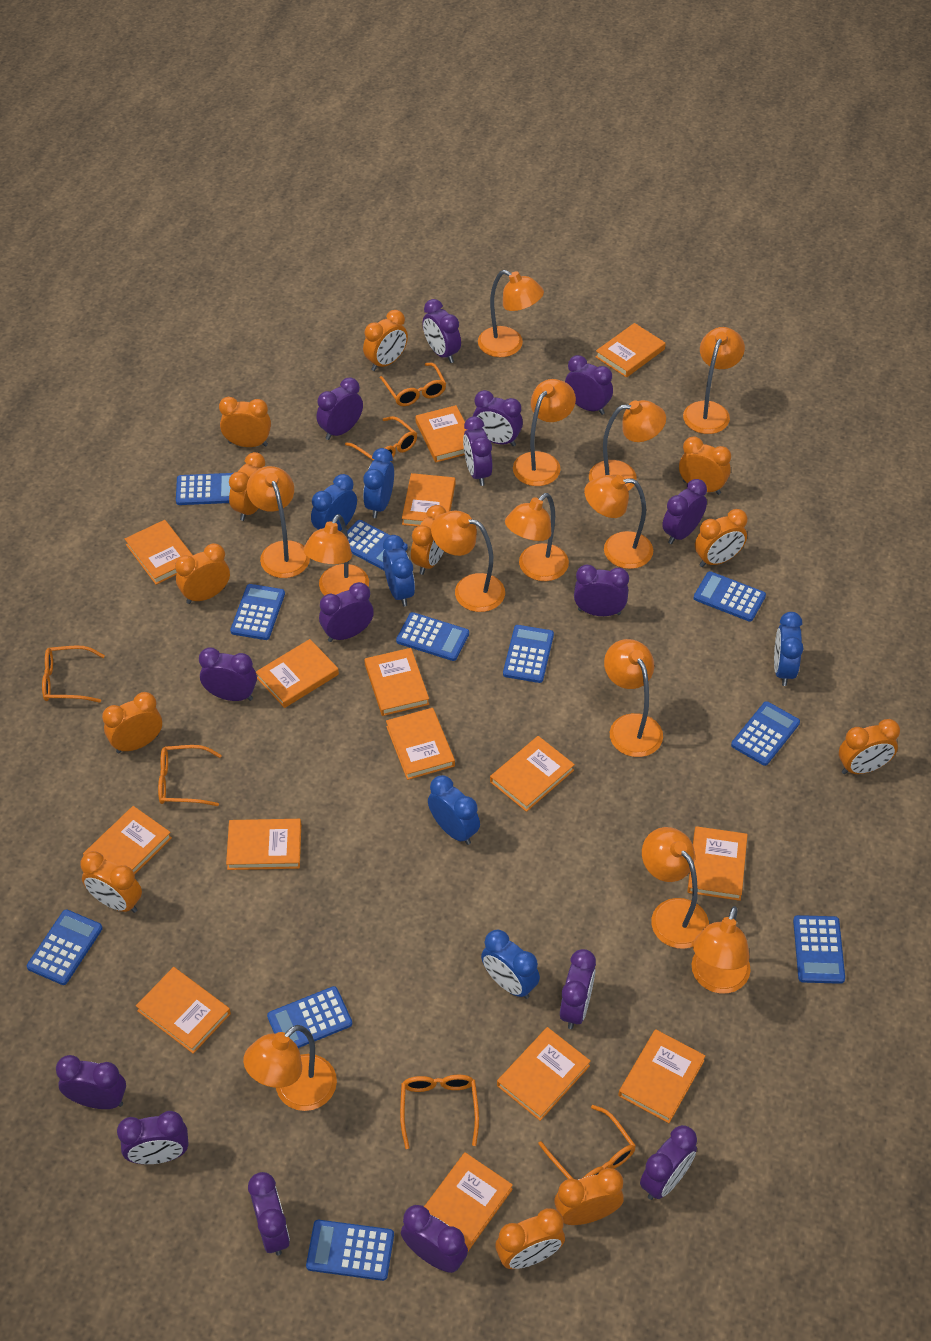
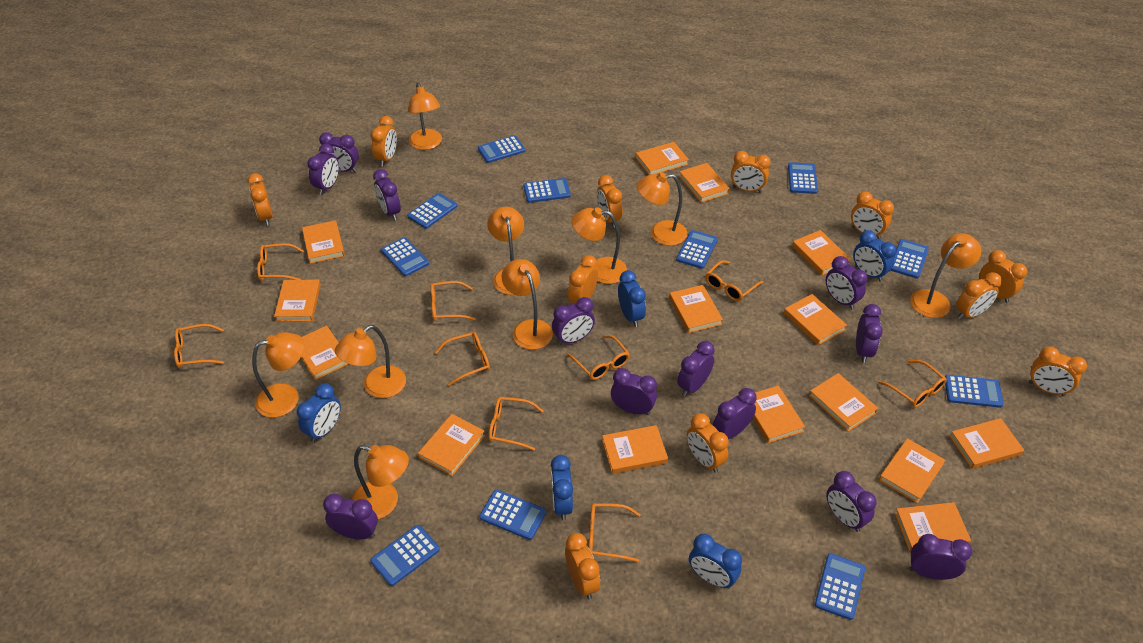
blue clock: 6 -> 5
orange clock: 12 -> 11
orange glasses: 6 -> 9
orange lamp: 13 -> 9
purple clock: 15 -> 12

